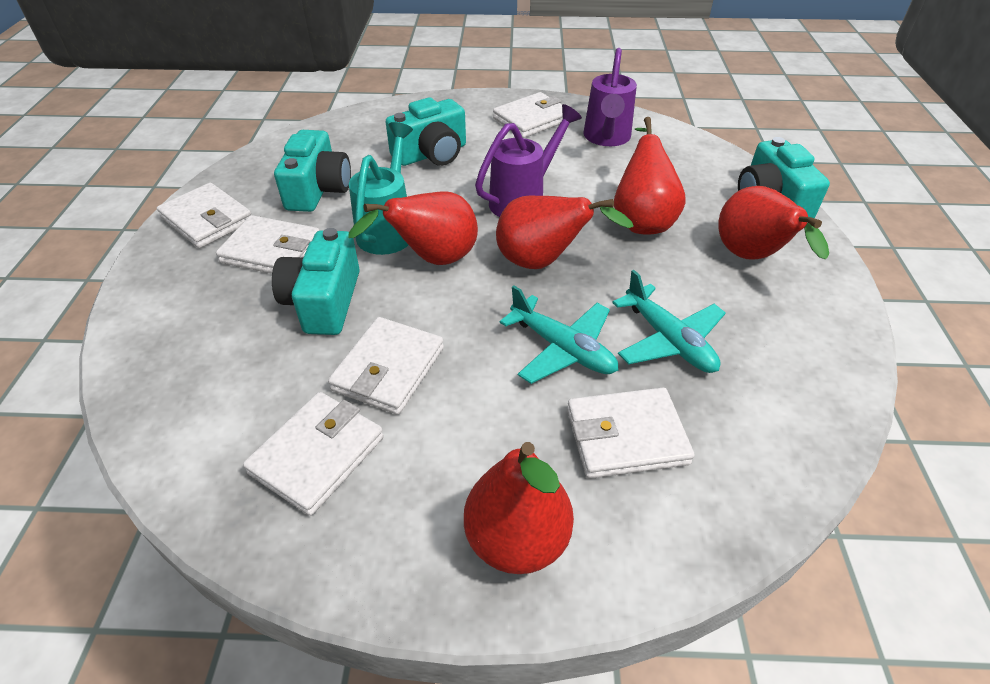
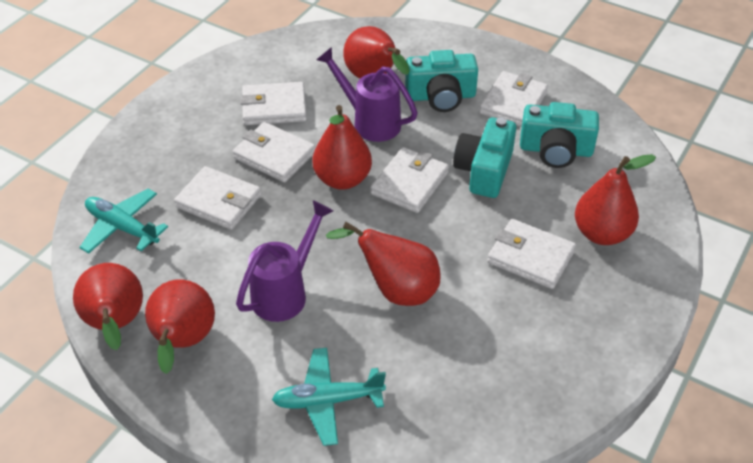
red pear: 5 -> 6
turquoise camera: 4 -> 3
turquoise watering can: 1 -> 0

